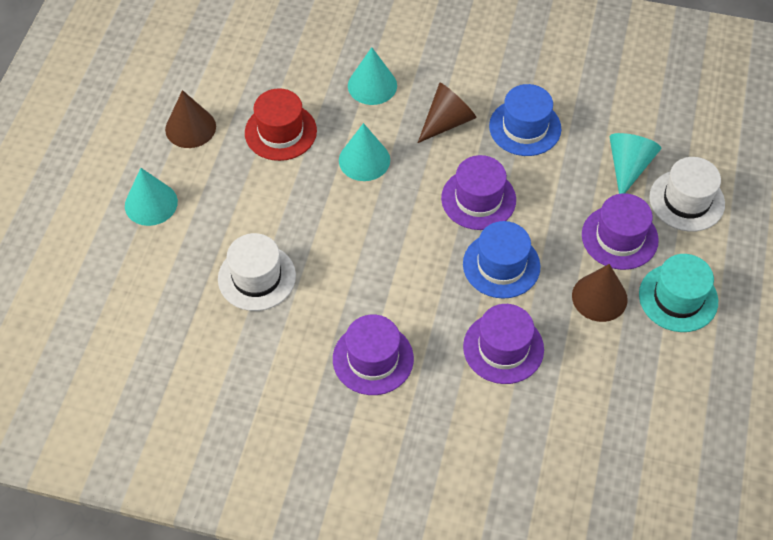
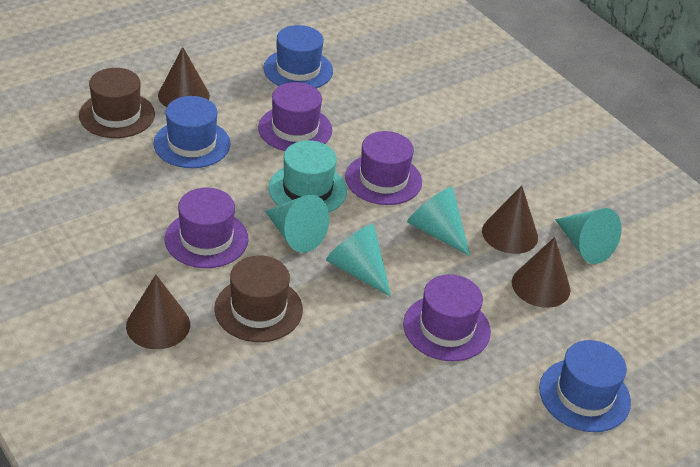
blue hat: 2 -> 3
brown cone: 3 -> 4
brown hat: 0 -> 2
red hat: 1 -> 0
white hat: 2 -> 0

